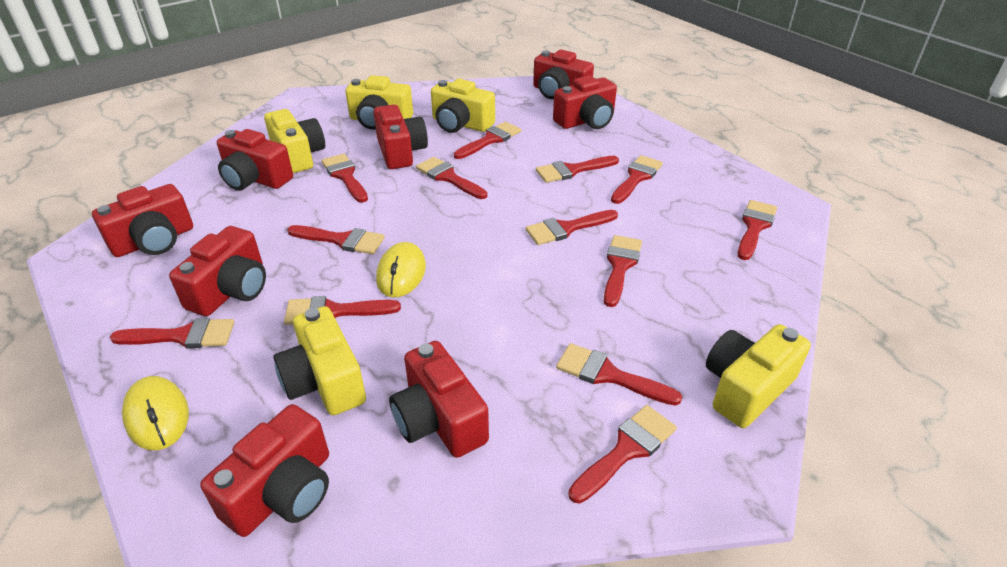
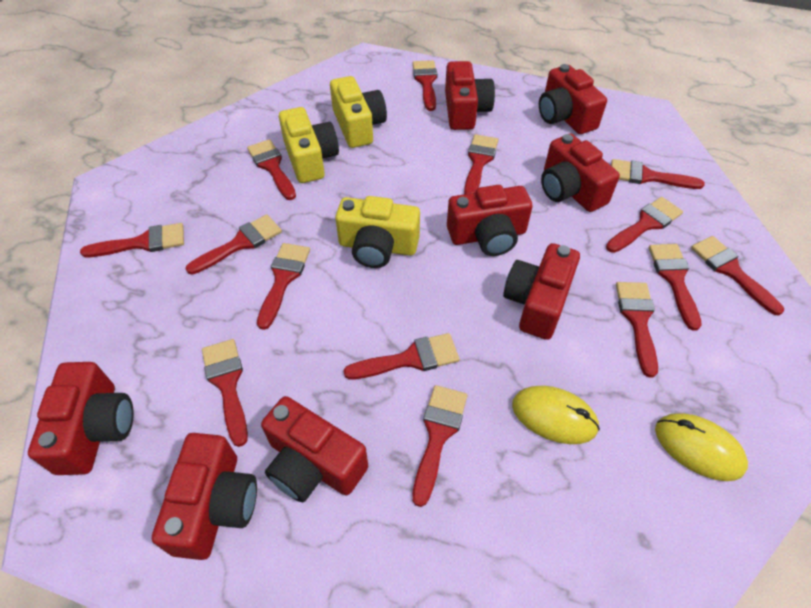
red brush: 13 -> 14
yellow camera: 5 -> 3

